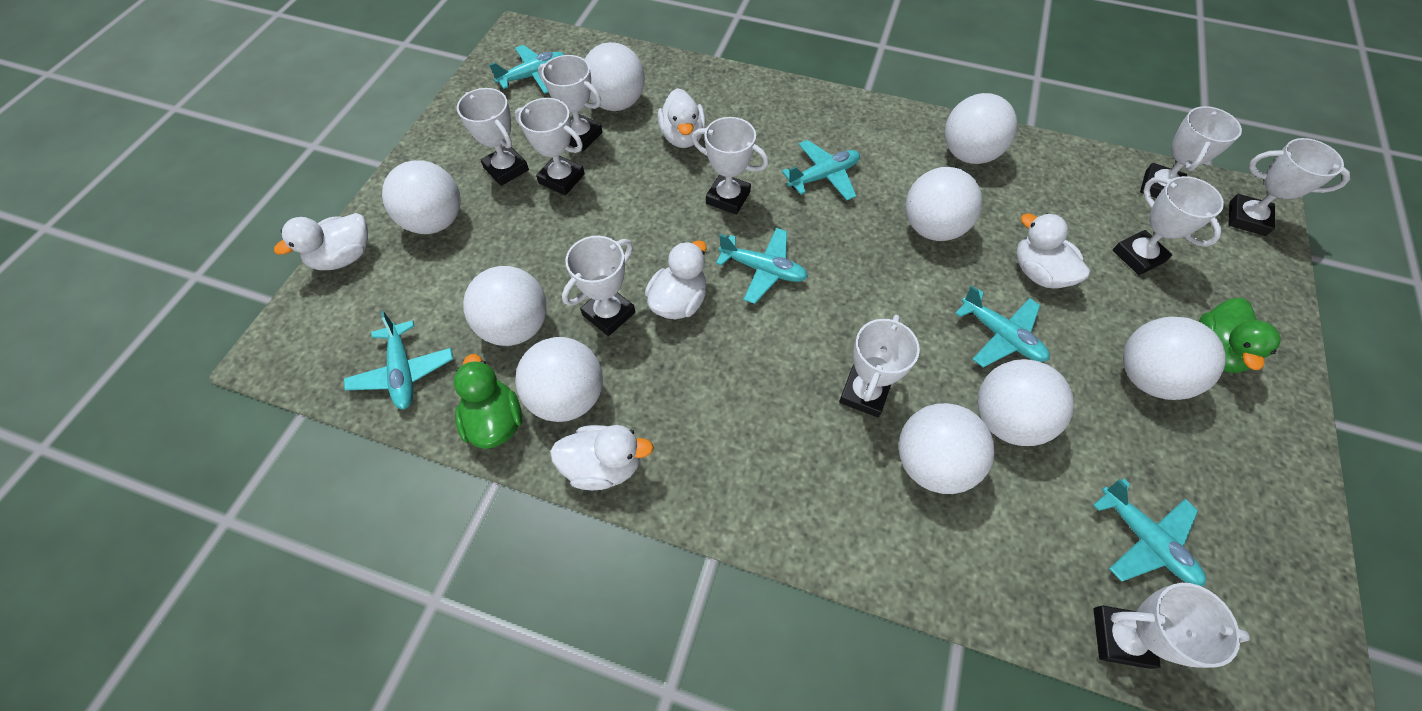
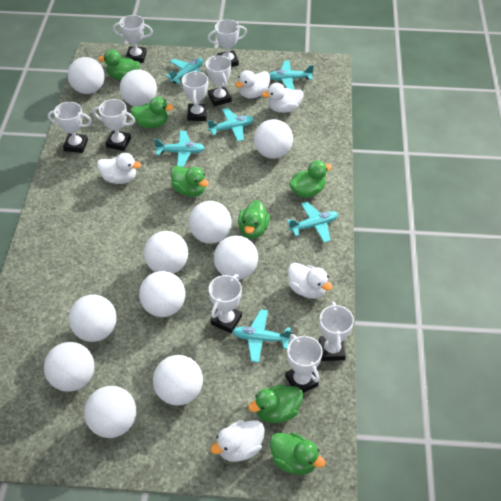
green duck: 2 -> 7
white ball: 9 -> 11
white trophy: 10 -> 9

